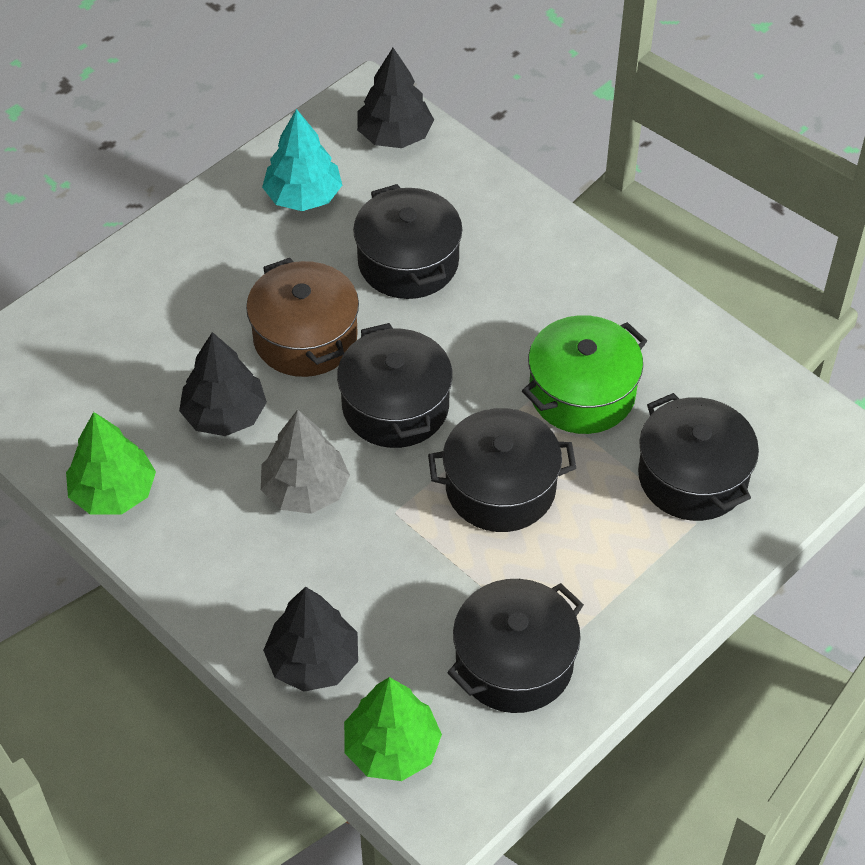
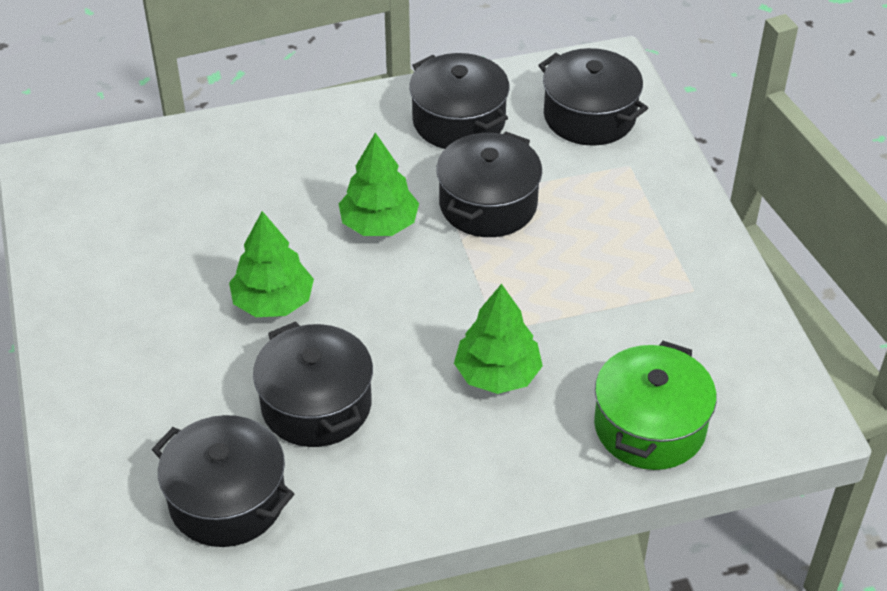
black tree: 3 -> 0
brown pot: 1 -> 0
green tree: 2 -> 3
grey tree: 1 -> 0
turquoise tree: 1 -> 0

